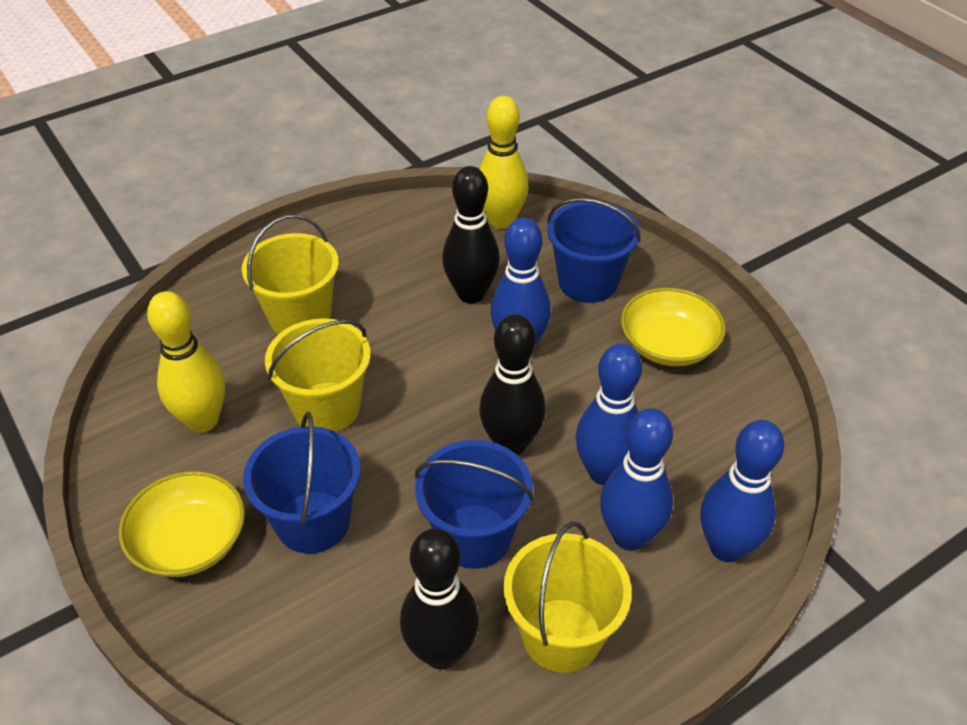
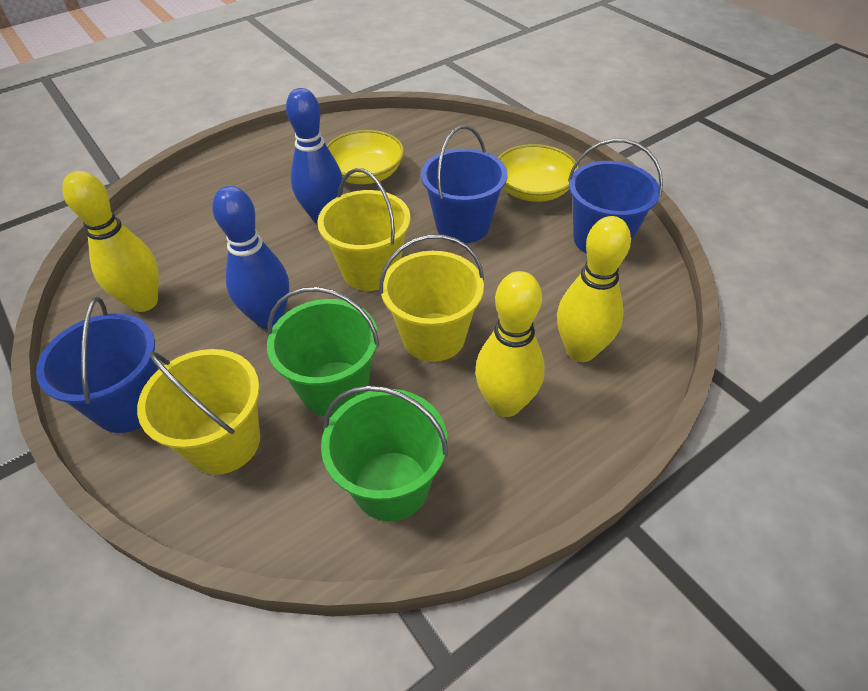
black bowling pin: 3 -> 0
blue bowling pin: 4 -> 2
green bucket: 0 -> 2
yellow bowling pin: 2 -> 3

